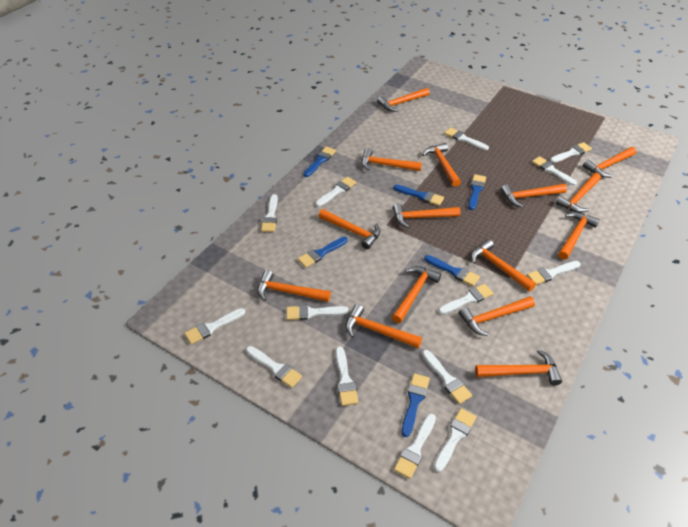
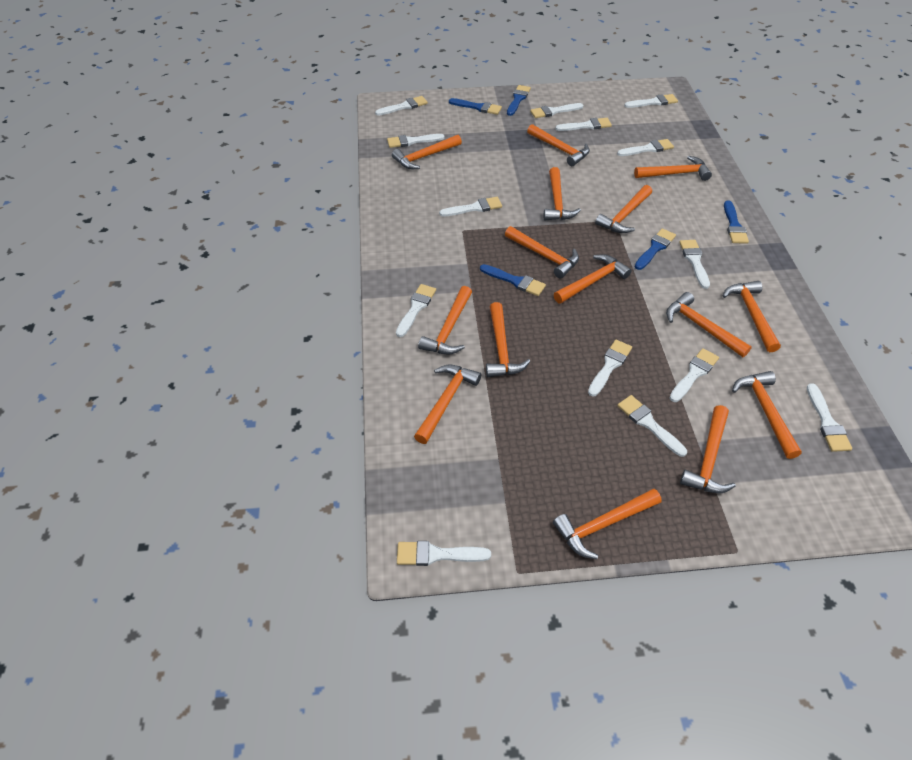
blue brush: 6 -> 5

